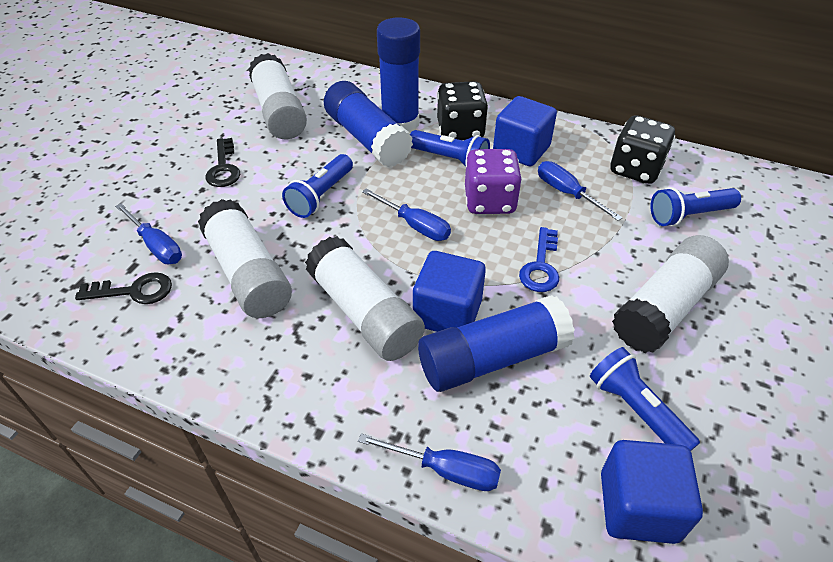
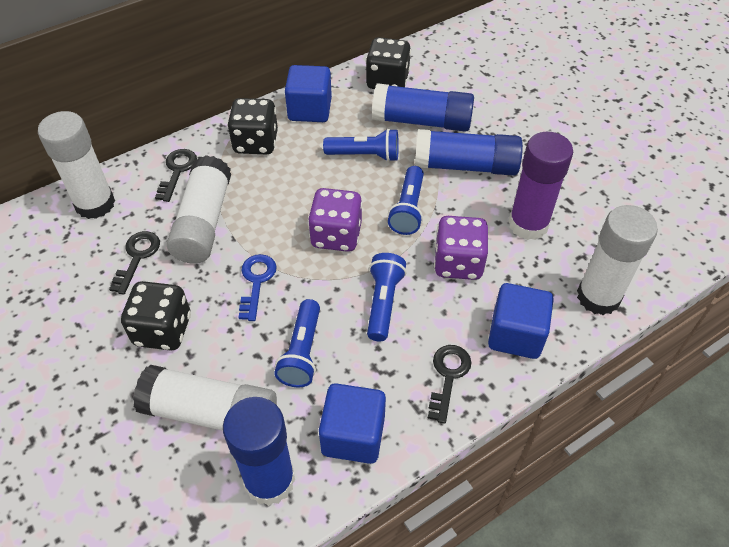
black dice: 2 -> 3
black key: 2 -> 3
blue screwdriver: 4 -> 0
purple dice: 1 -> 2
purple glue stick: 0 -> 1

